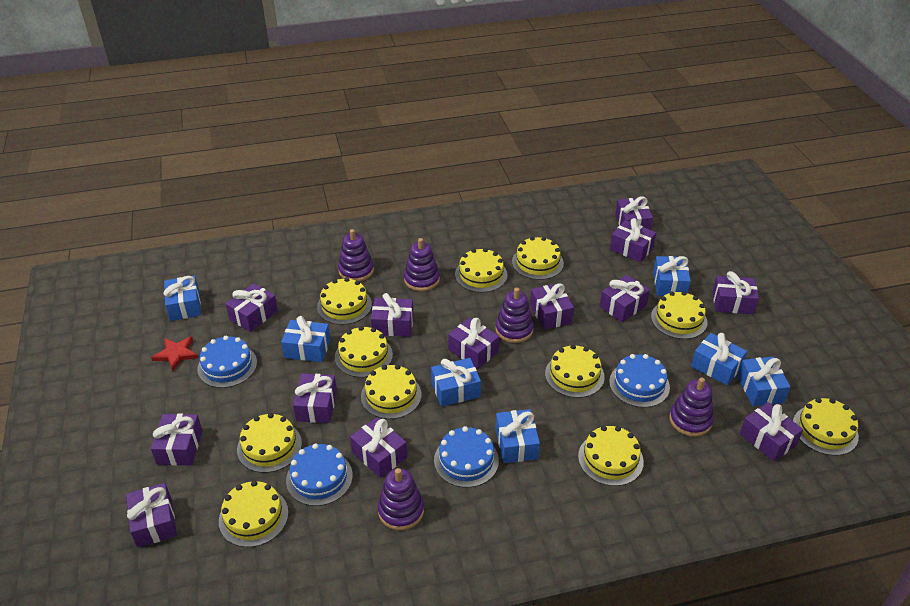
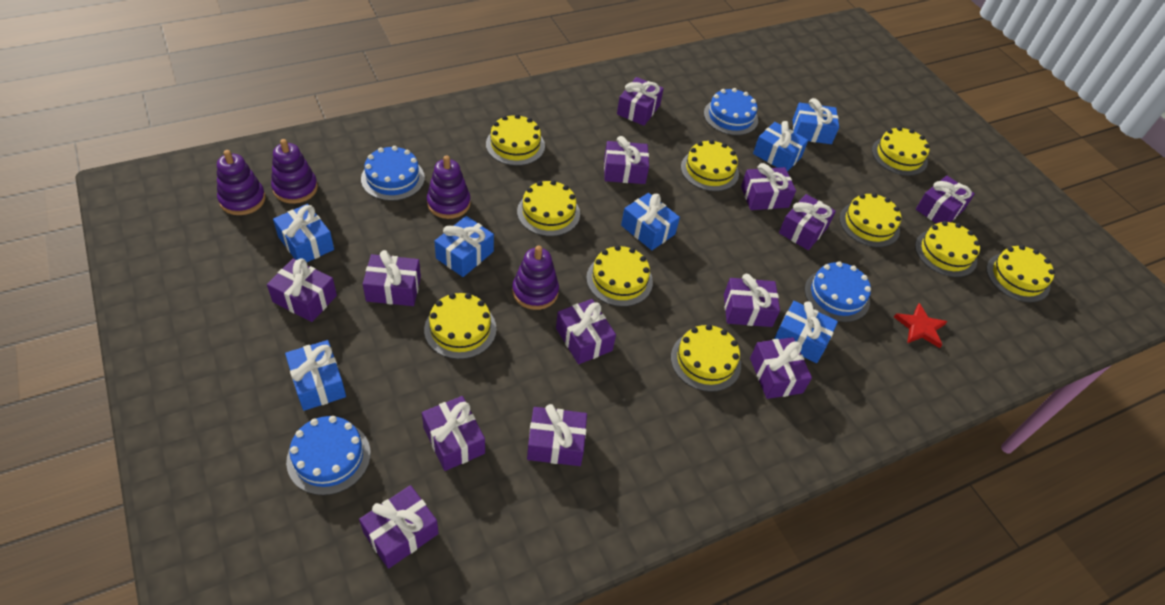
purple stacking toy: 5 -> 4
yellow cake: 11 -> 10

